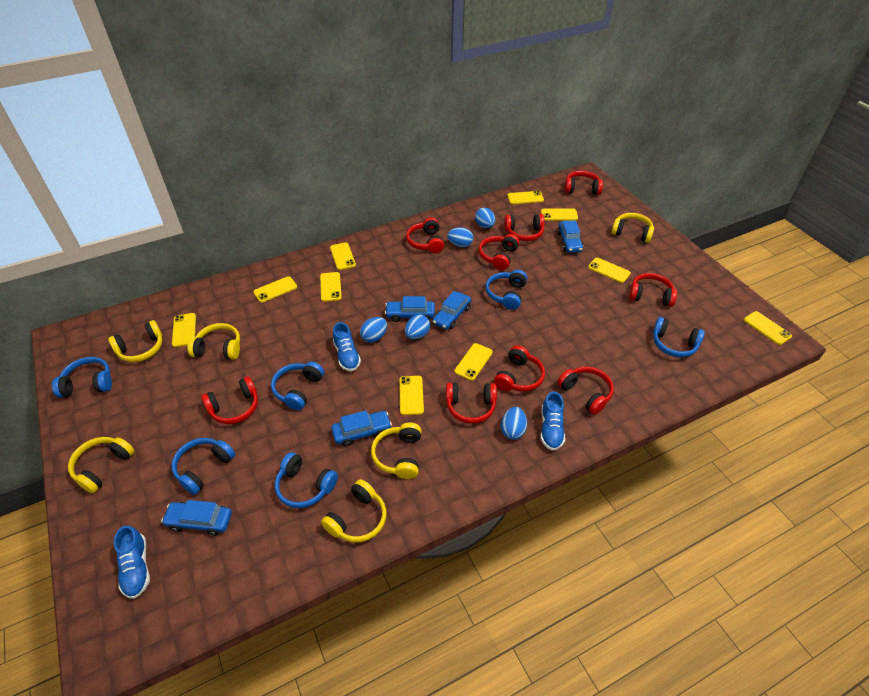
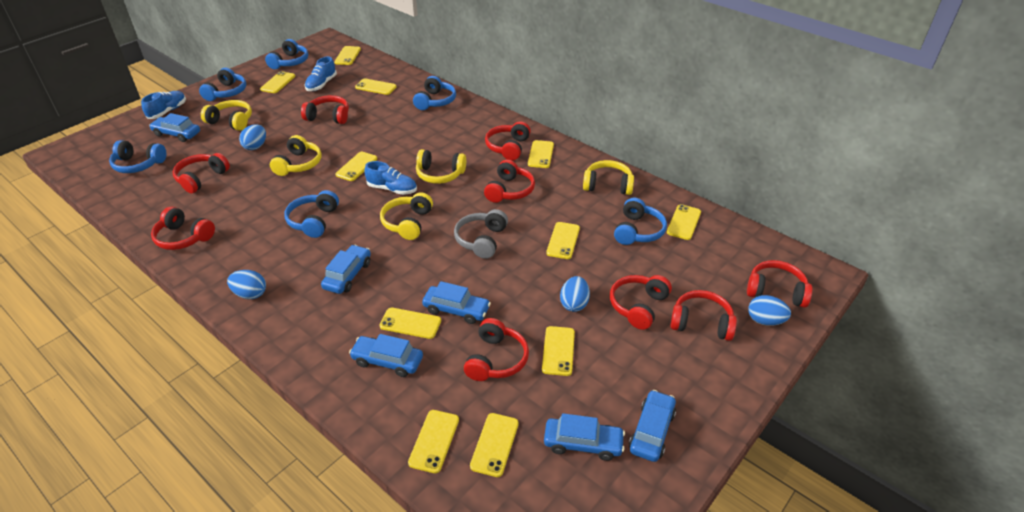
blue car: 5 -> 6
blue egg: 5 -> 4
grey headphones: 0 -> 1
yellow headphones: 6 -> 5
yellow phone: 10 -> 11

